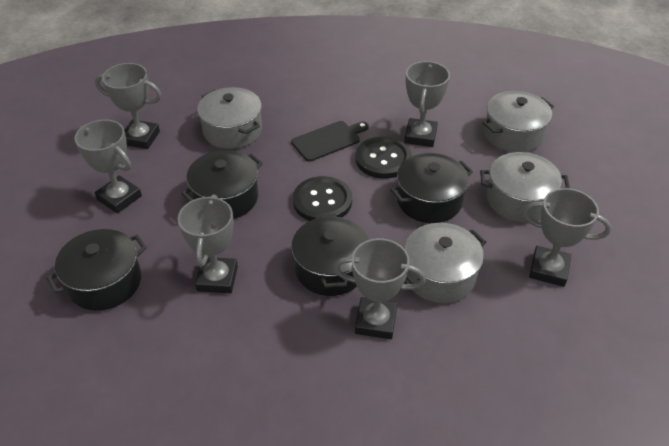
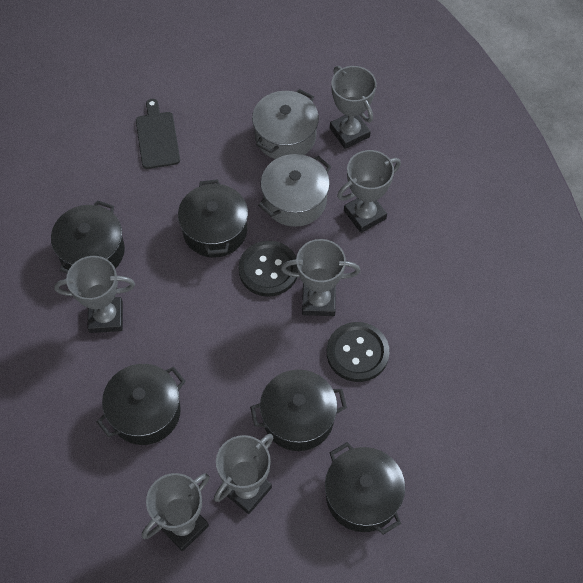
black pot: 4 -> 5
grey pot: 4 -> 2

